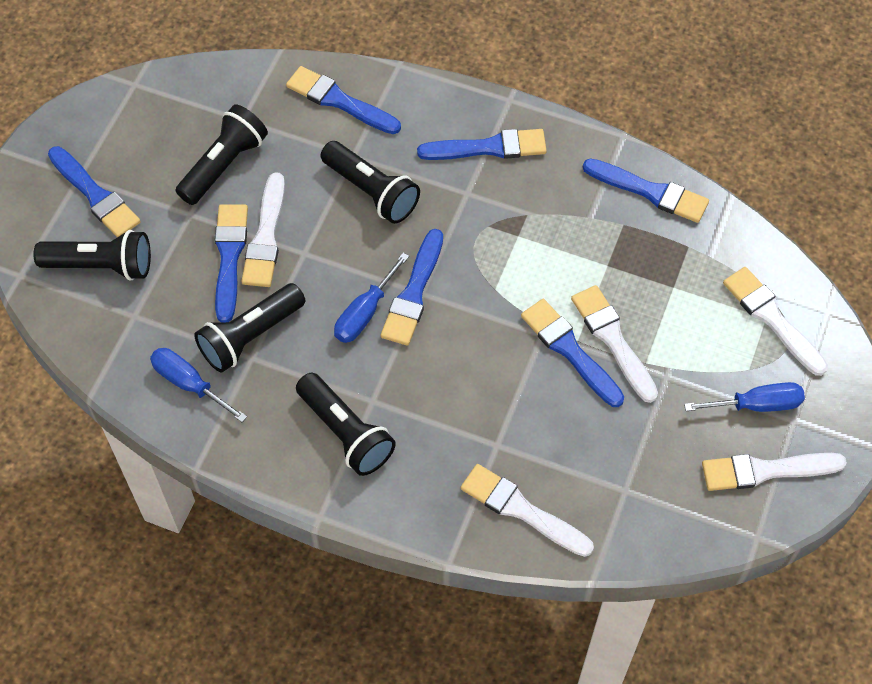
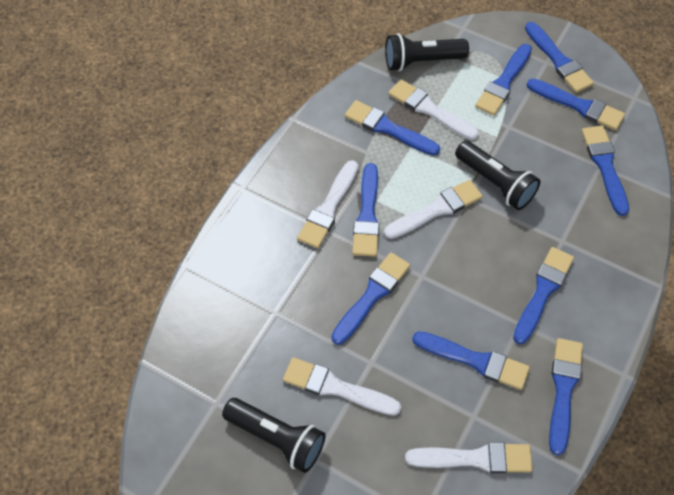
black flashlight: 5 -> 3
blue brush: 7 -> 10
blue screwdriver: 3 -> 0

